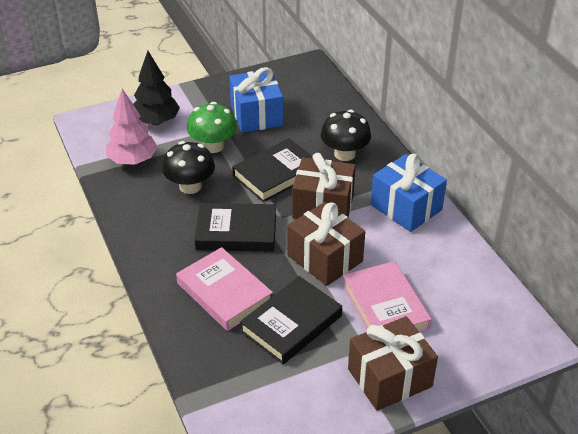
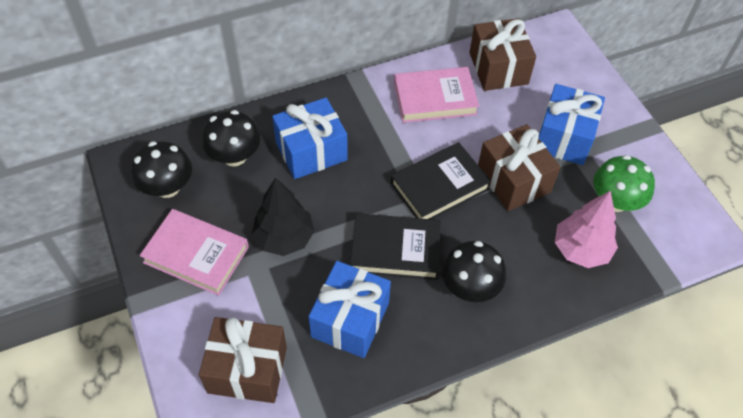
black book: 3 -> 2
black mushroom: 2 -> 3
blue gift: 2 -> 3

